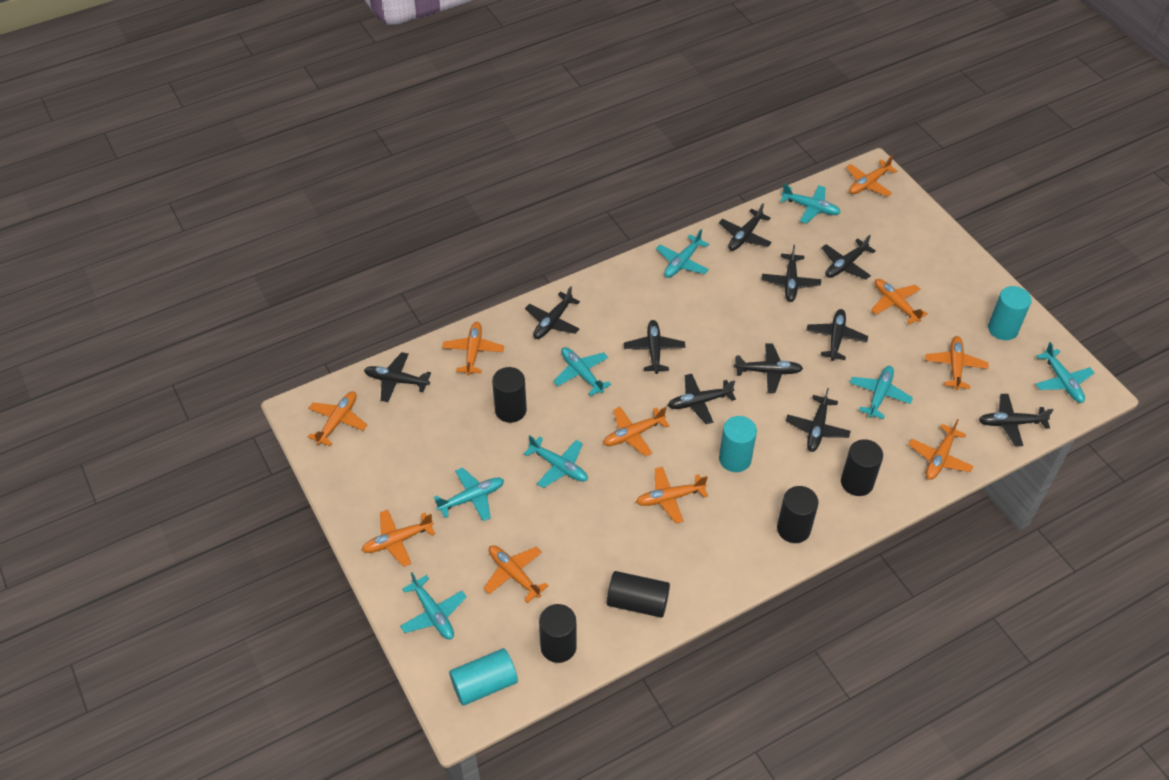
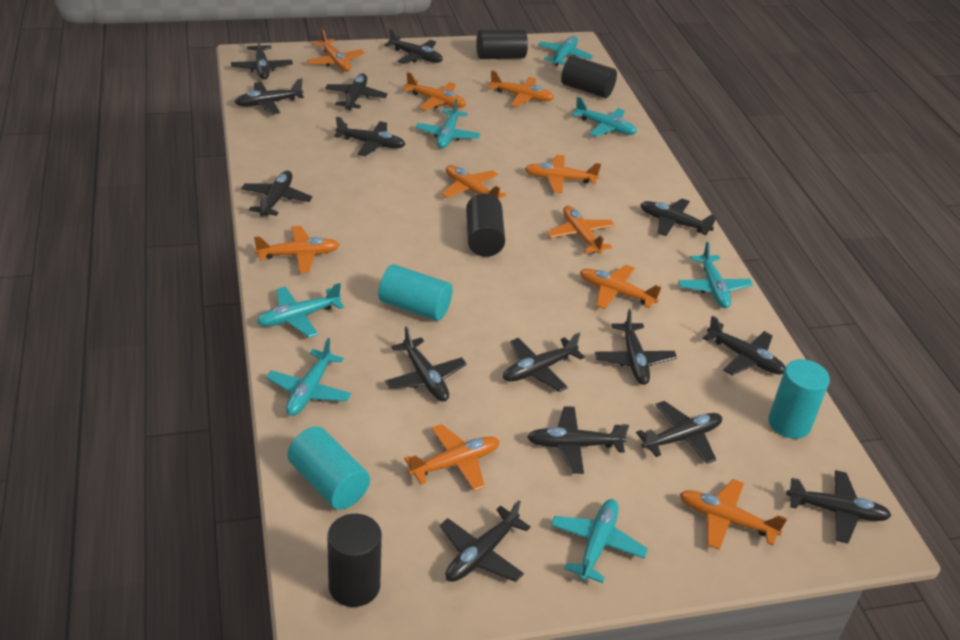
black cylinder: 5 -> 4
black plane: 11 -> 15
turquoise plane: 8 -> 7

